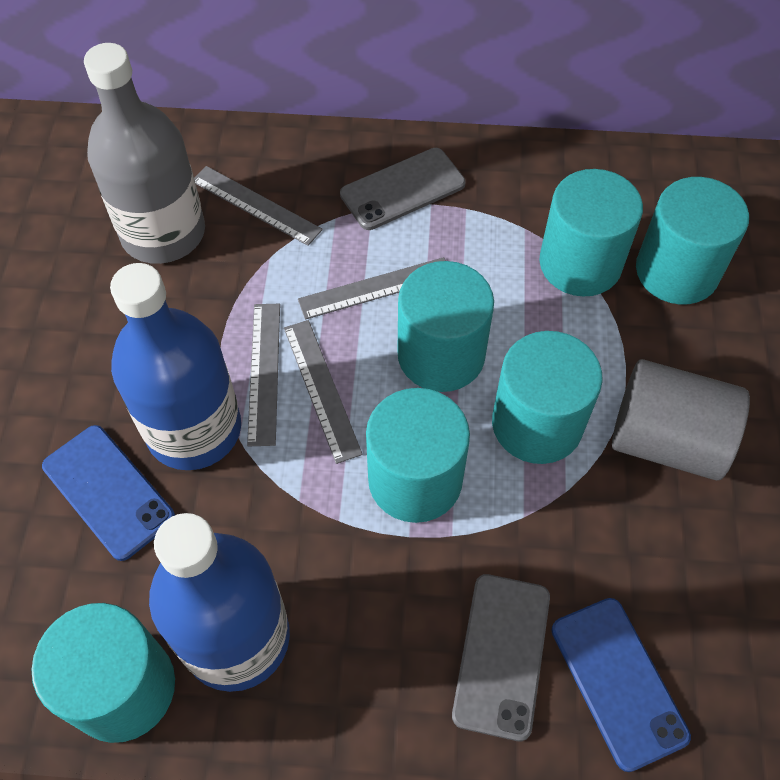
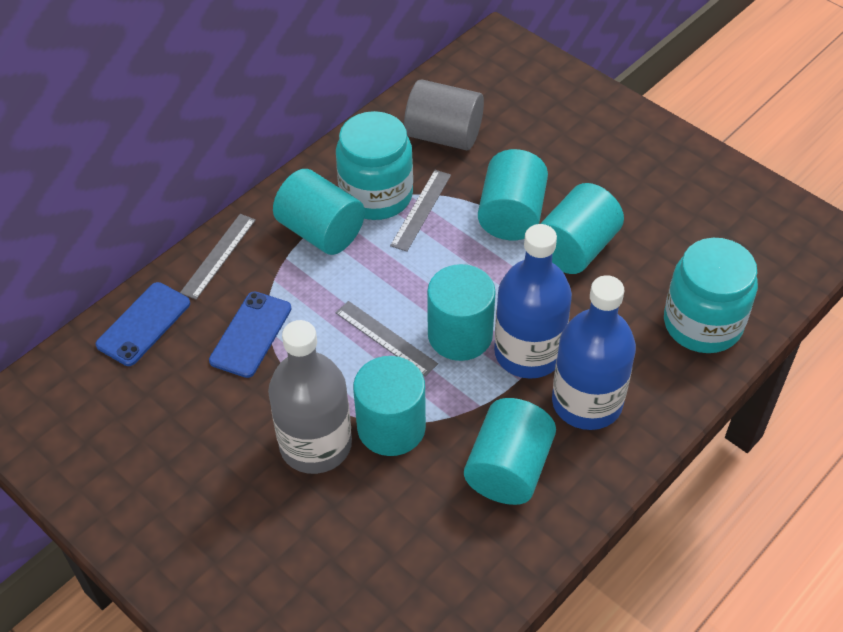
grey phone: 2 -> 0
grey ruler: 4 -> 3
turquoise jar: 0 -> 2

